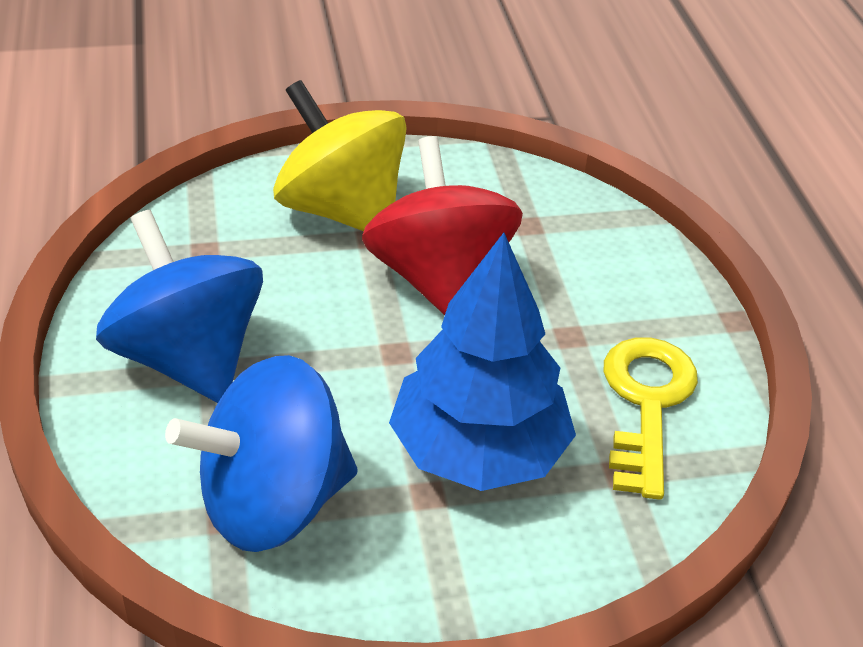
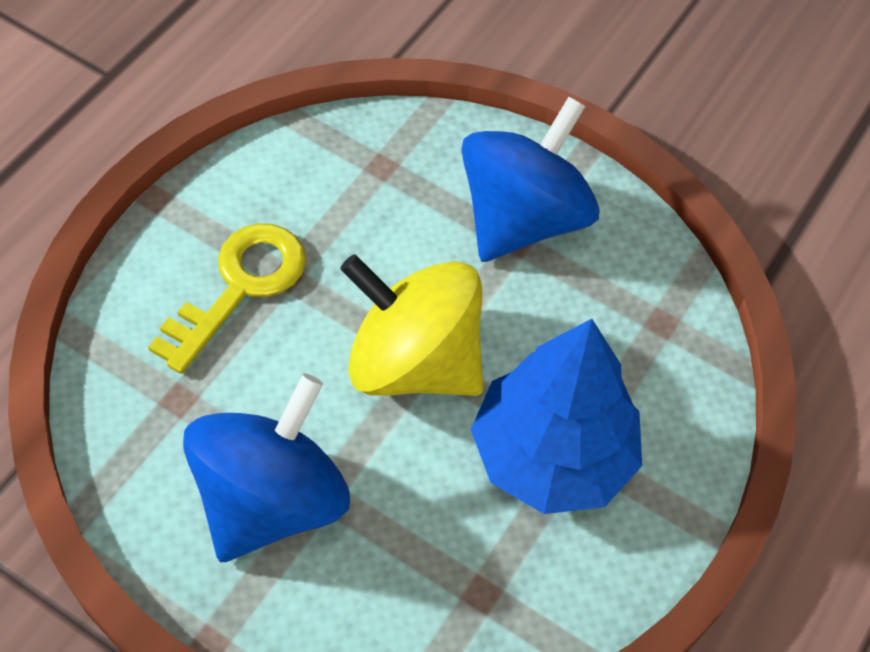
red spinning top: 1 -> 0

